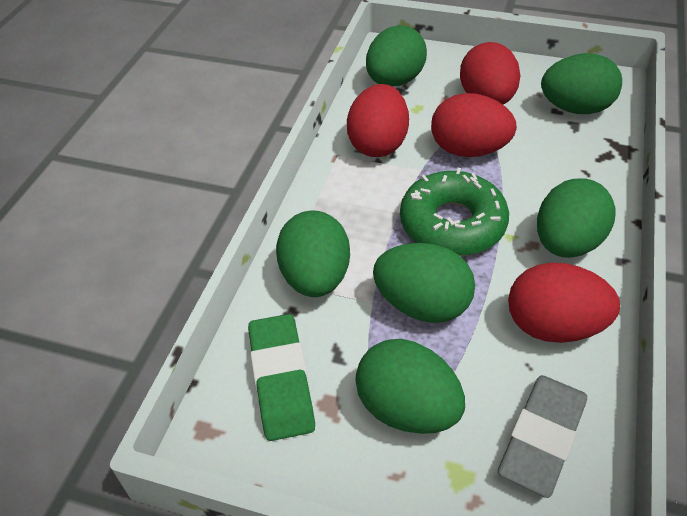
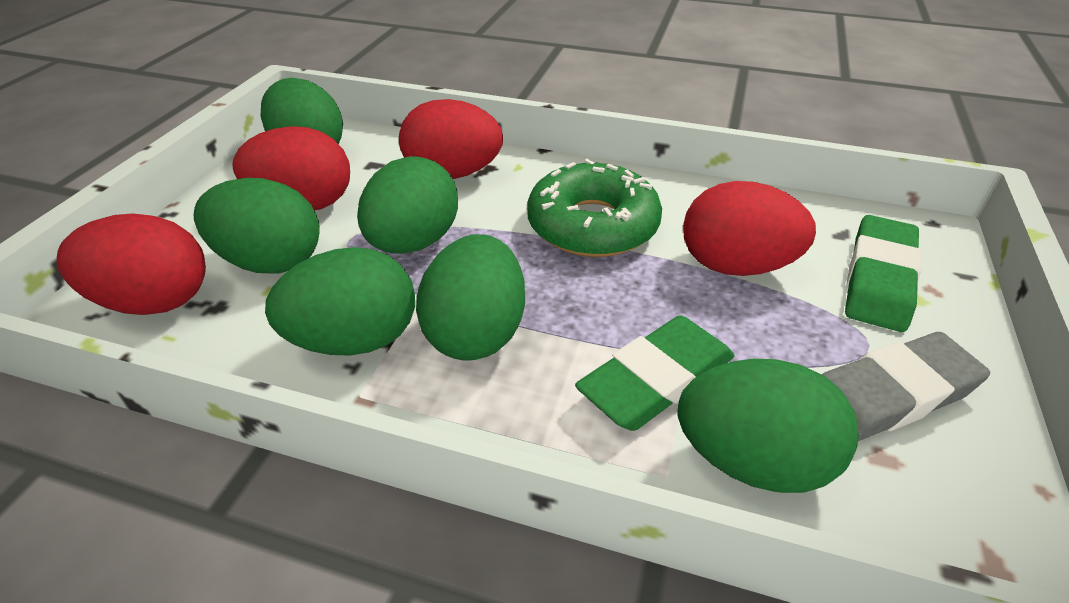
green eraser: 1 -> 2

